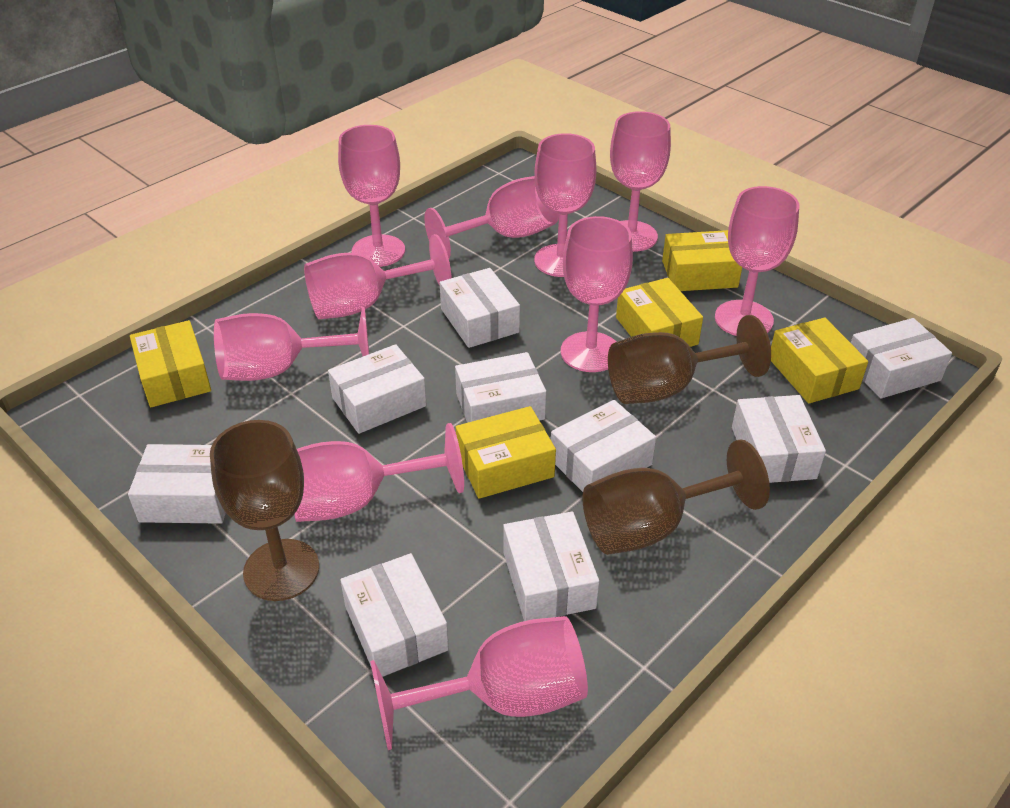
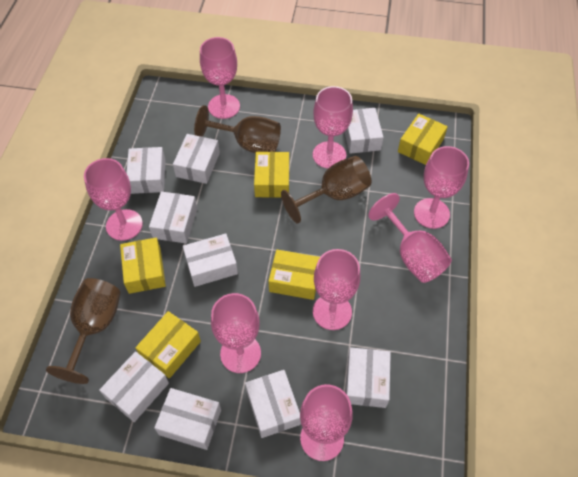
pink goblet: 10 -> 8

